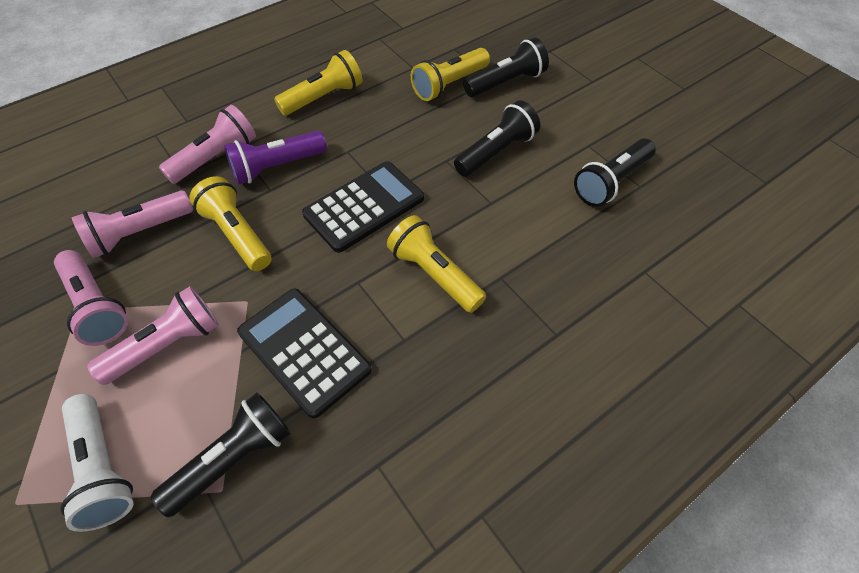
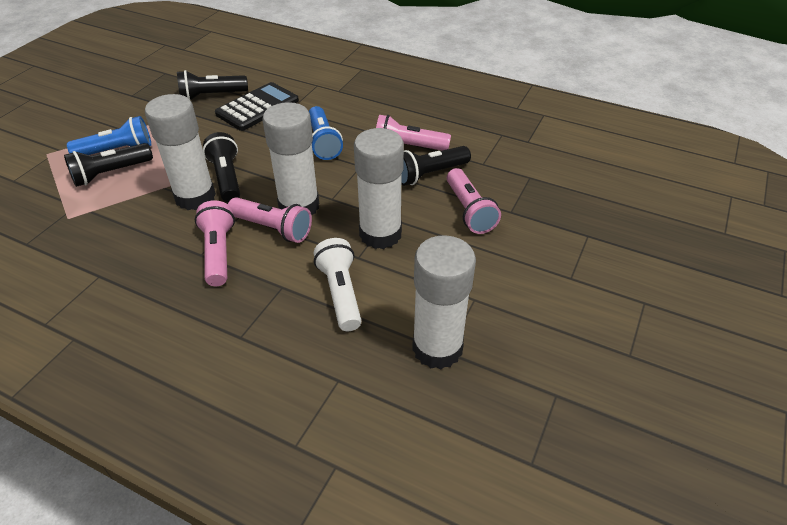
black calculator: 2 -> 1
blue flashlight: 0 -> 2
purple flashlight: 1 -> 0
white glue stick: 0 -> 4
yellow flashlight: 4 -> 0

